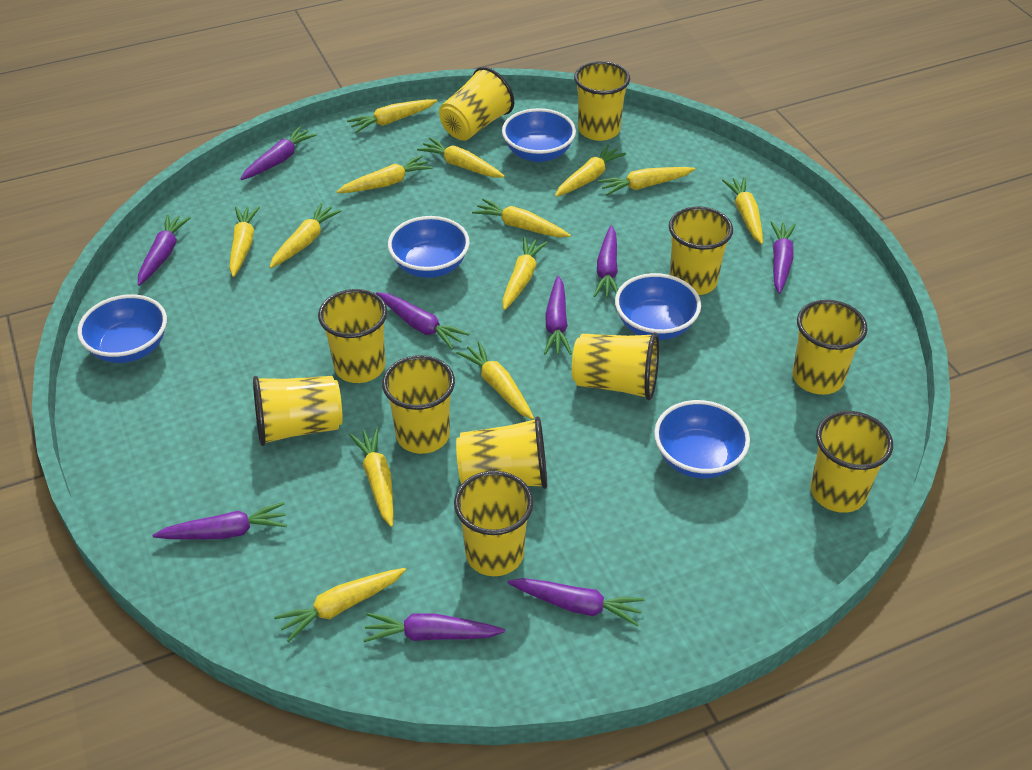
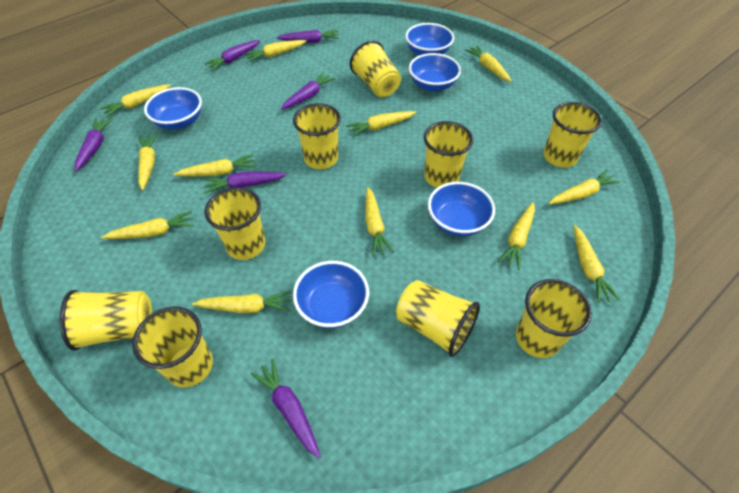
purple carrot: 9 -> 6
yellow carrot: 13 -> 12
yellow cup: 11 -> 9

